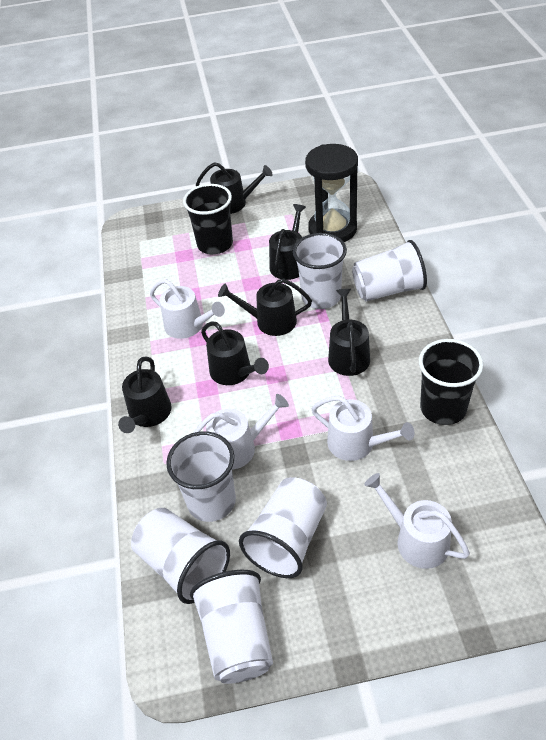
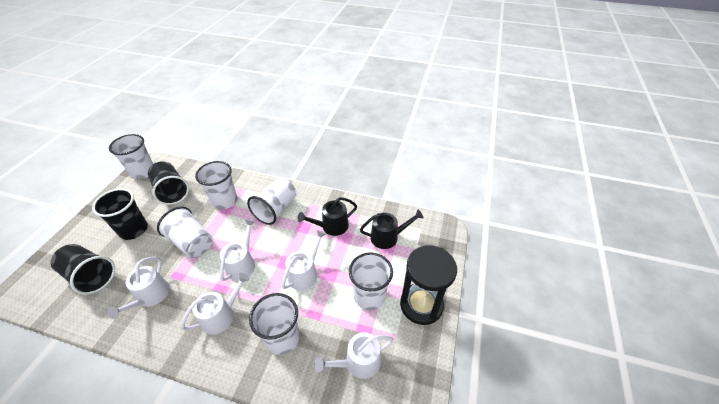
black cup: 2 -> 3
black watering can: 6 -> 2
white watering can: 4 -> 5

